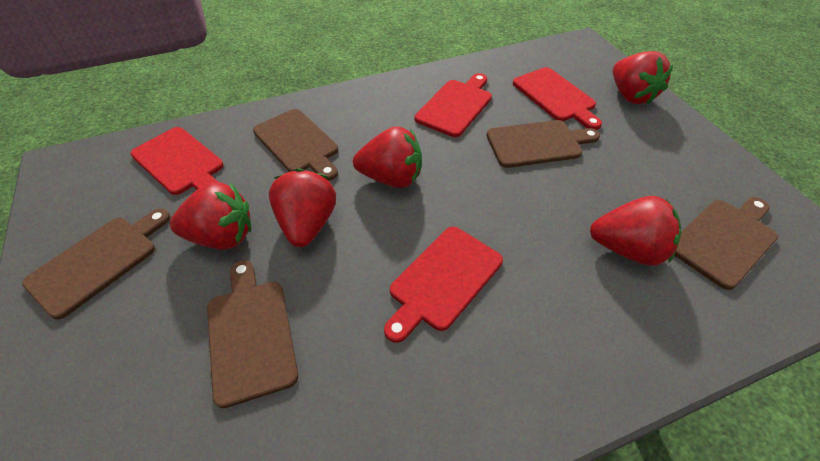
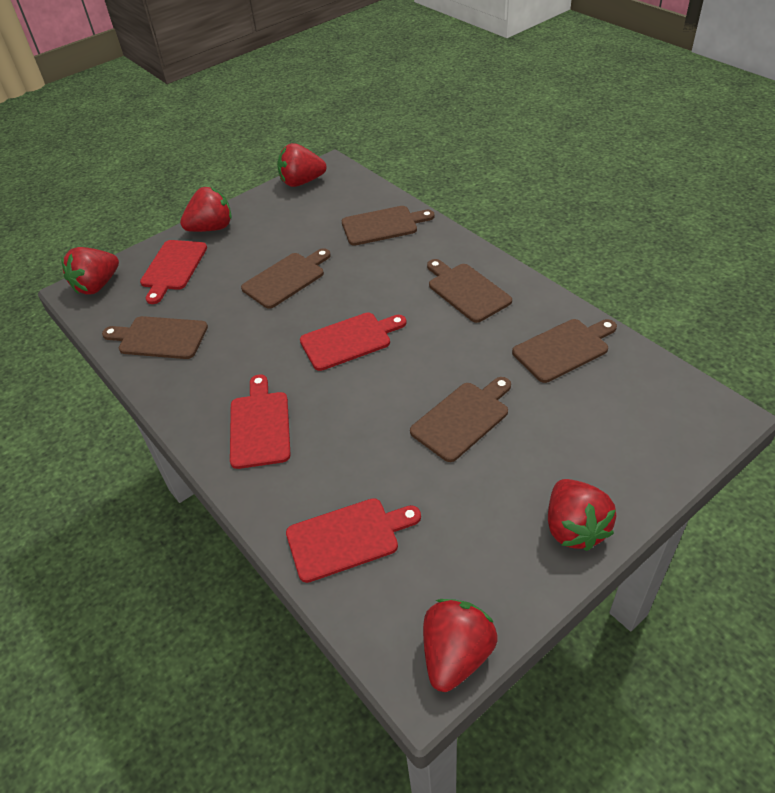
brown cutting board: 5 -> 6

